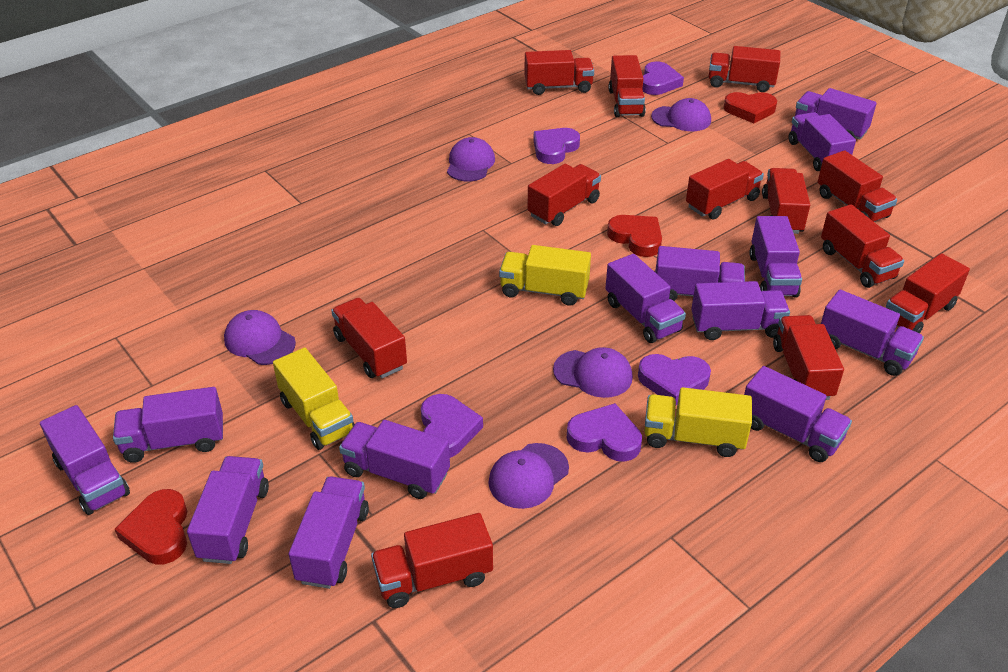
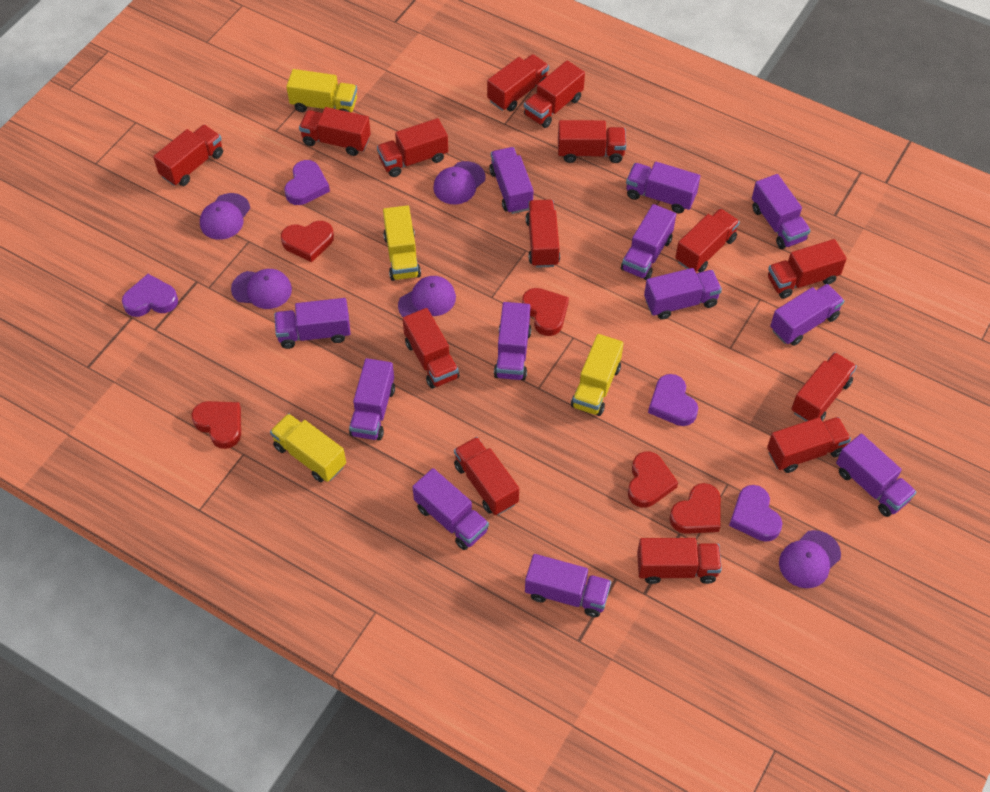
purple heart: 5 -> 4
purple truck: 13 -> 12
red heart: 3 -> 5
red truck: 12 -> 14
yellow truck: 3 -> 4

